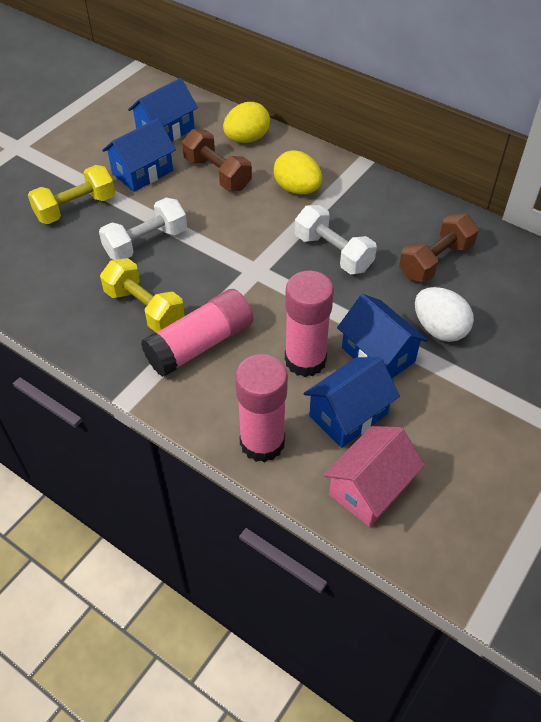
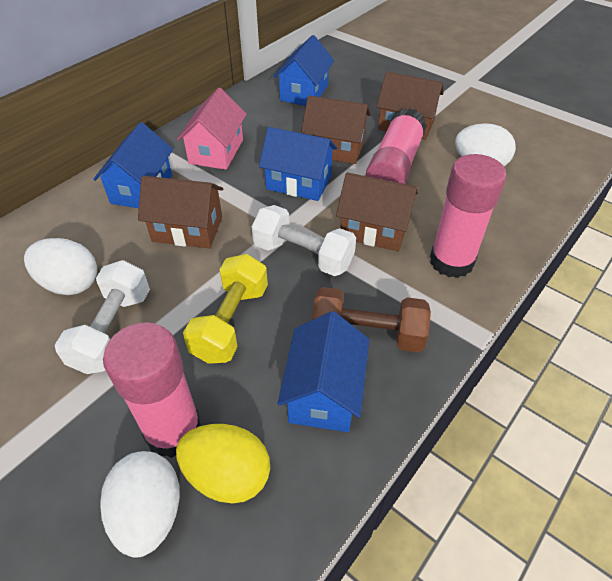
brown dumbbell: 2 -> 1
brown house: 0 -> 4
white egg: 1 -> 3
yellow dumbbell: 2 -> 1
yellow egg: 2 -> 1

